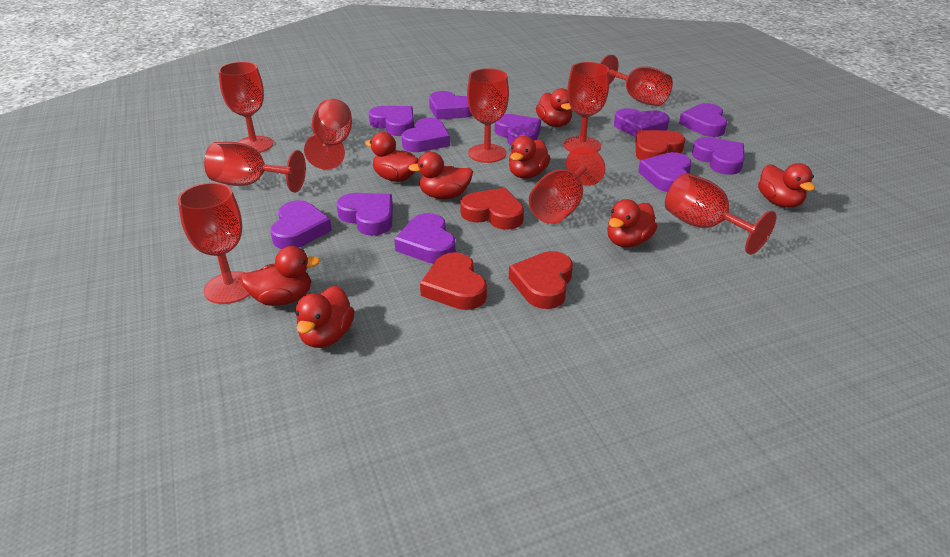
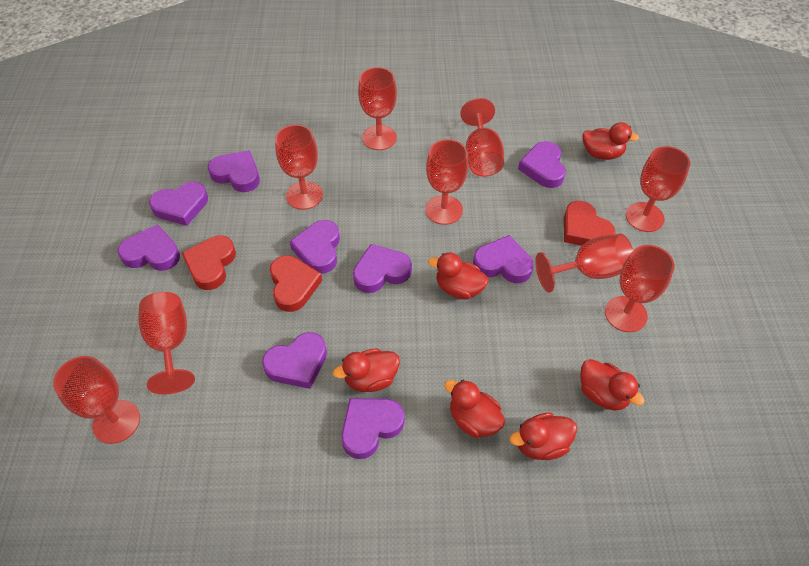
purple heart: 11 -> 9
red duck: 8 -> 6
red heart: 4 -> 3

